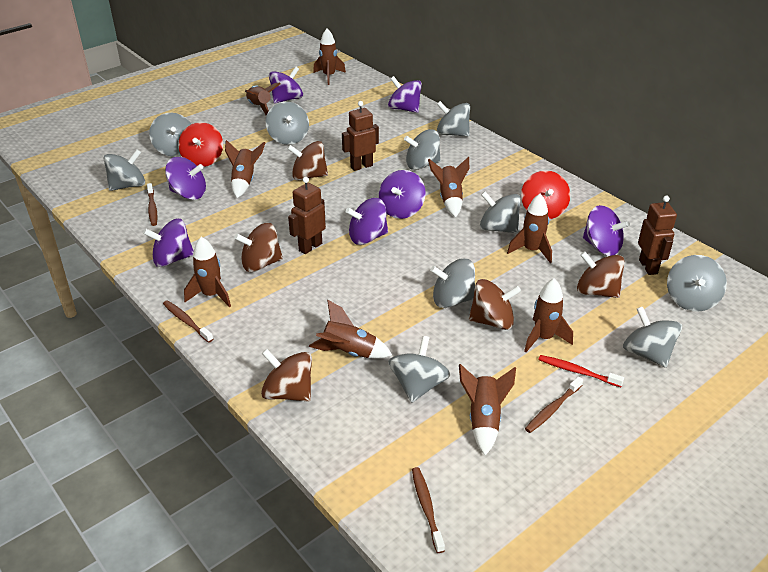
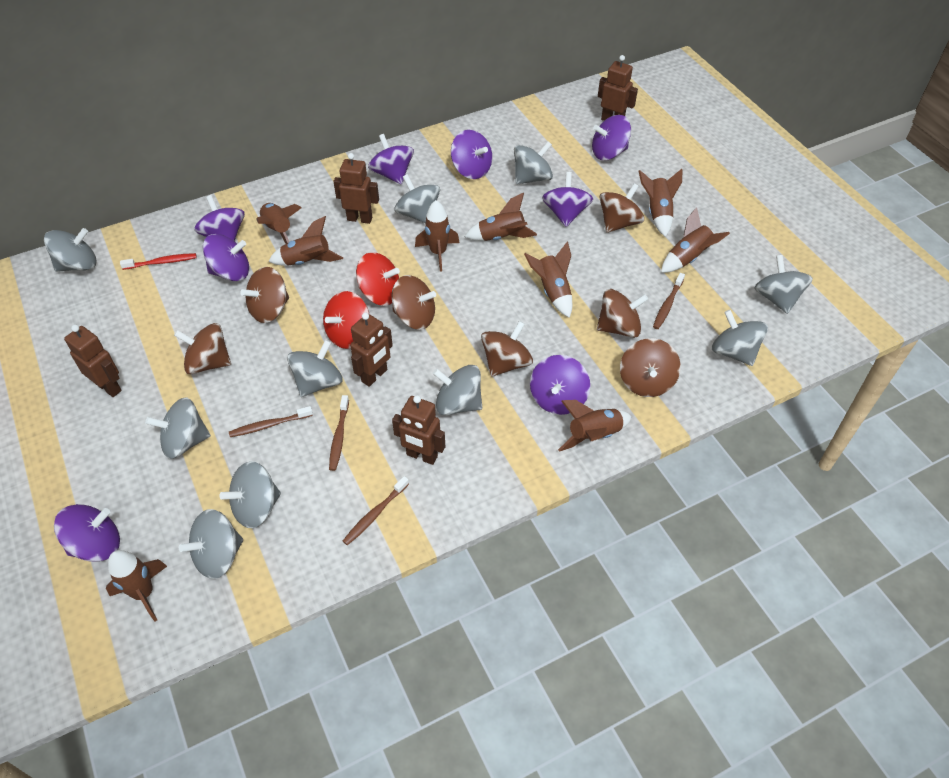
brown robot: 3 -> 5
brown spinning top: 5 -> 7
purple spinning top: 7 -> 8

